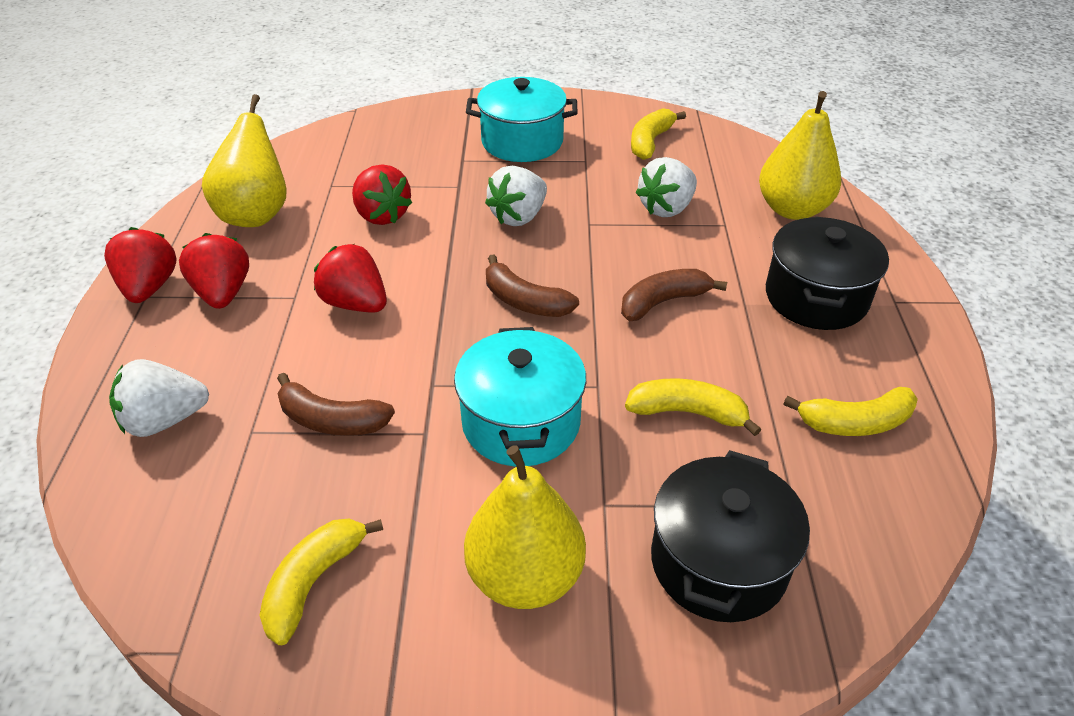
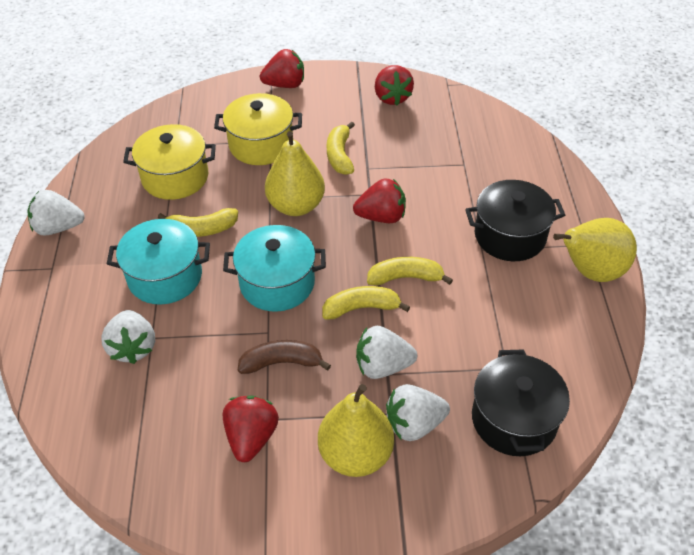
brown banana: 3 -> 1
white strawberry: 3 -> 4
yellow pot: 0 -> 2

